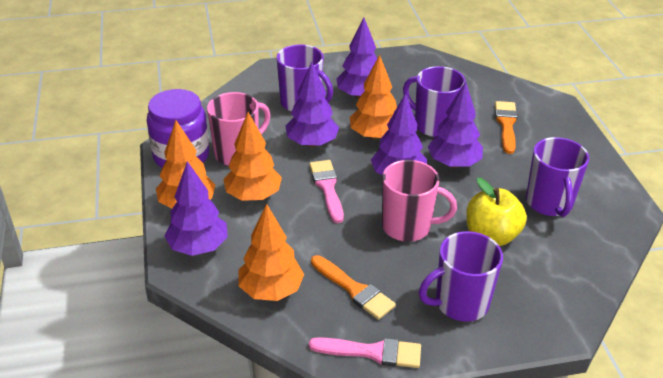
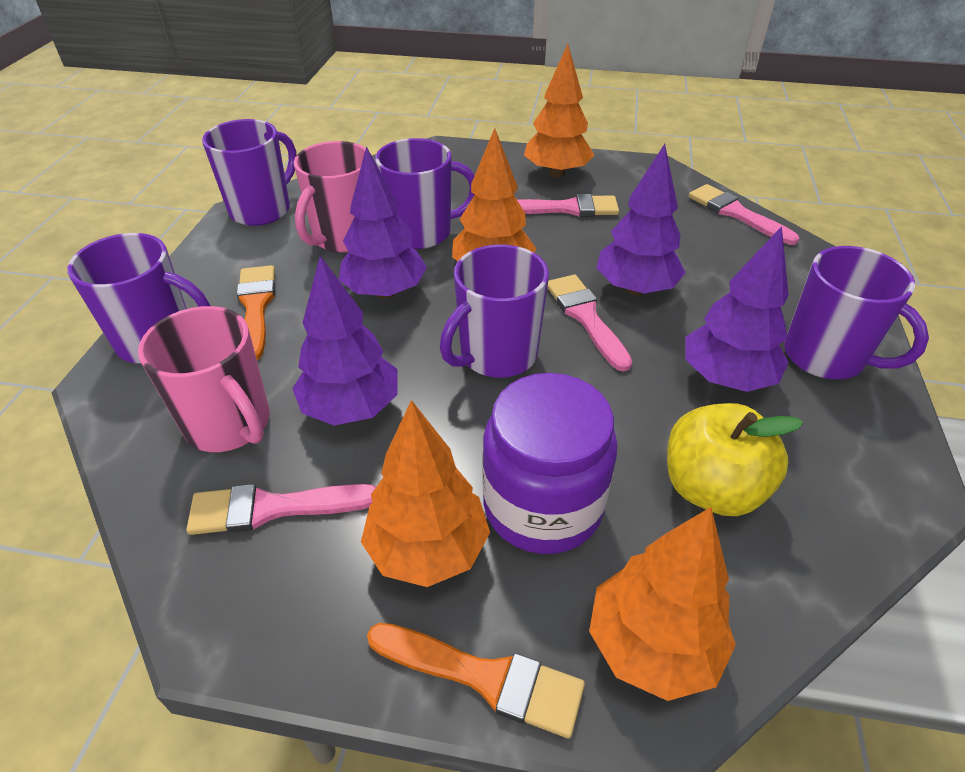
pink brush: 2 -> 4
purple mug: 4 -> 5
purple tree: 5 -> 4

